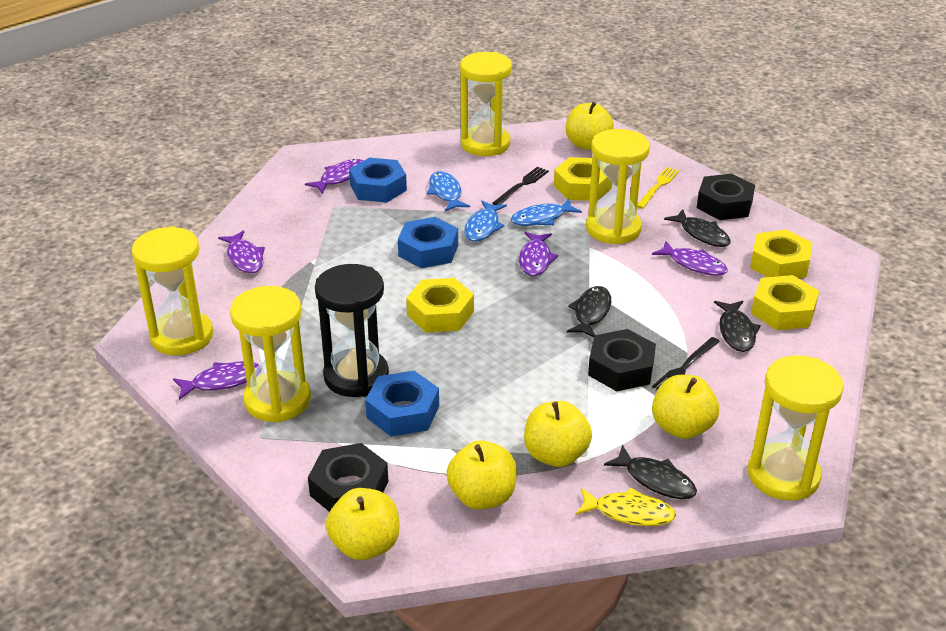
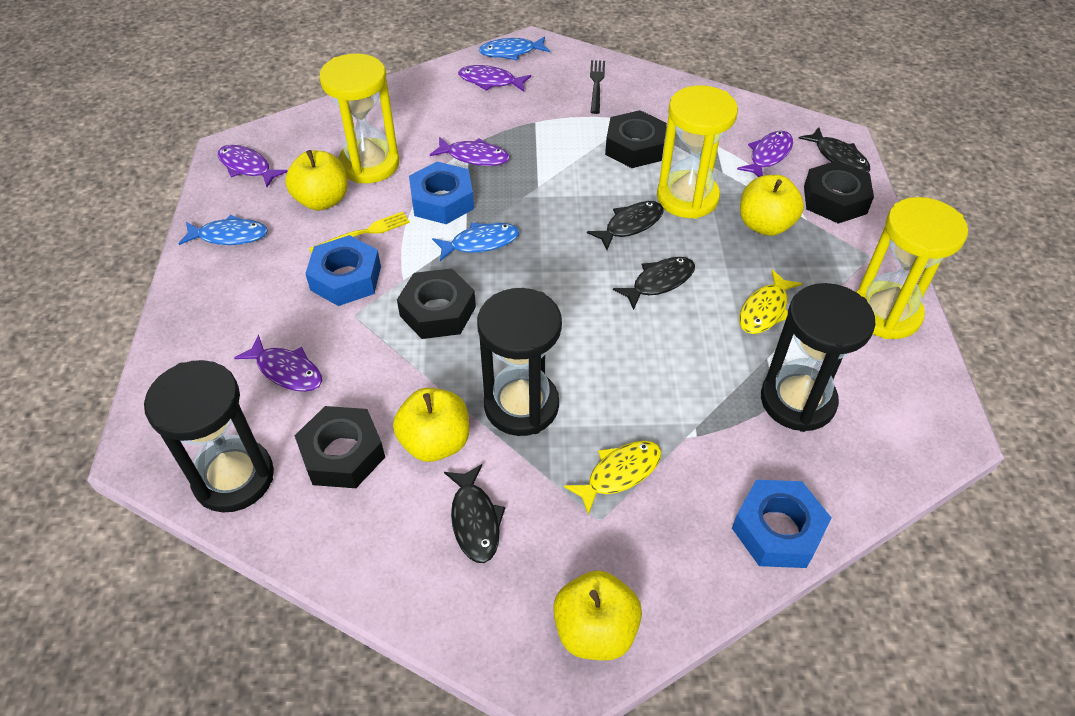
black fork: 2 -> 1
black hourglass: 1 -> 3
black nut: 3 -> 4
yellow apple: 5 -> 4
yellow fish: 1 -> 2
yellow hourglass: 5 -> 3
yellow nut: 4 -> 0

